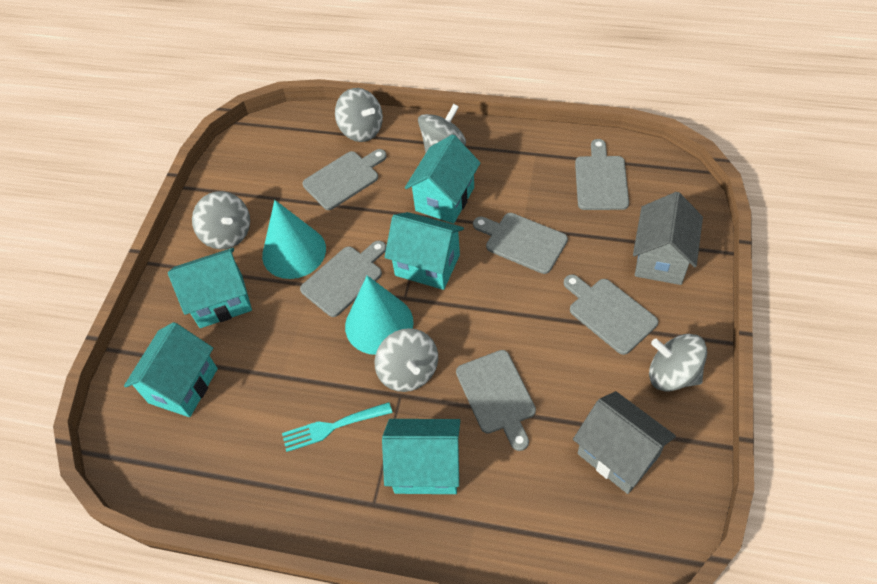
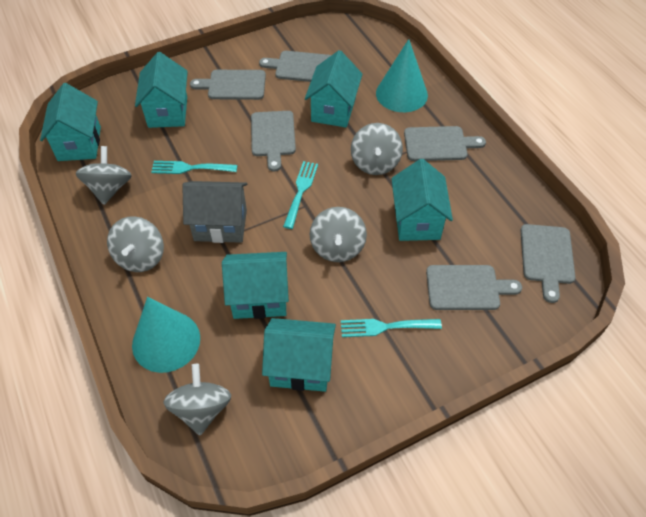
grey house: 2 -> 1
turquoise fork: 1 -> 3
turquoise house: 5 -> 6

